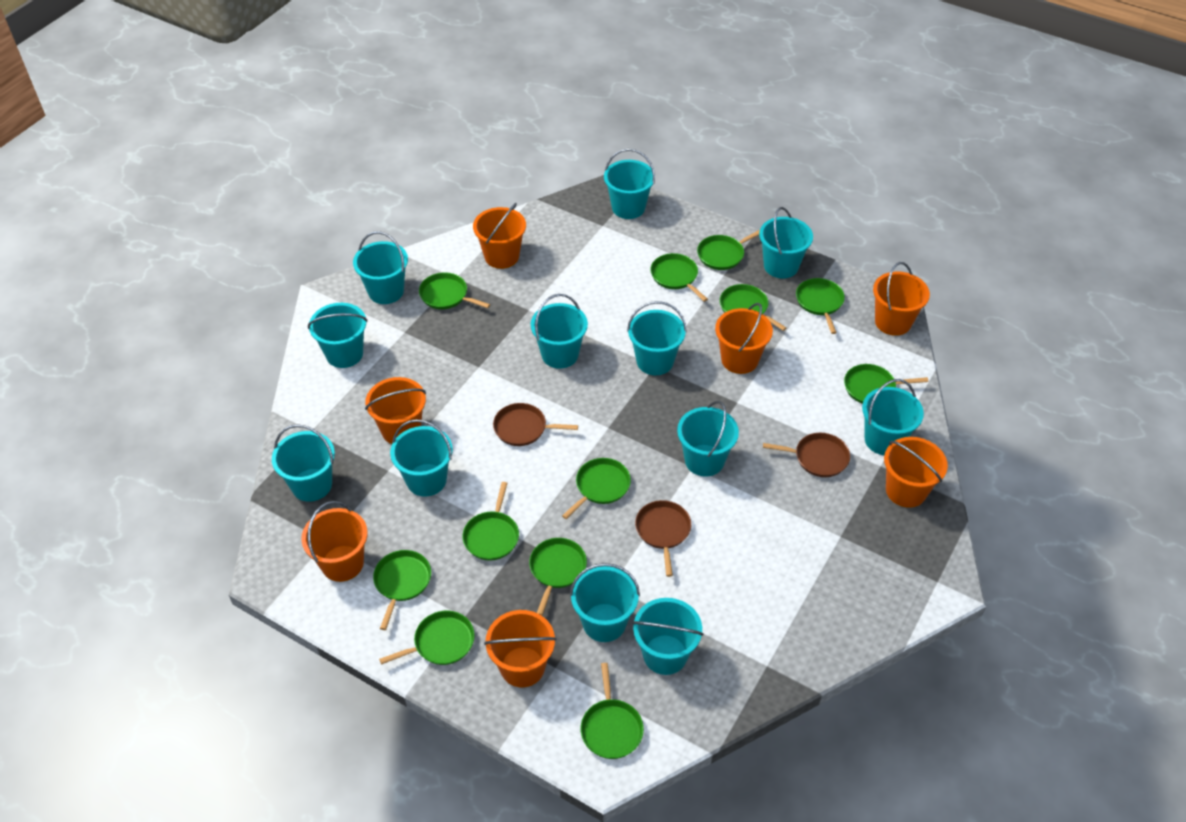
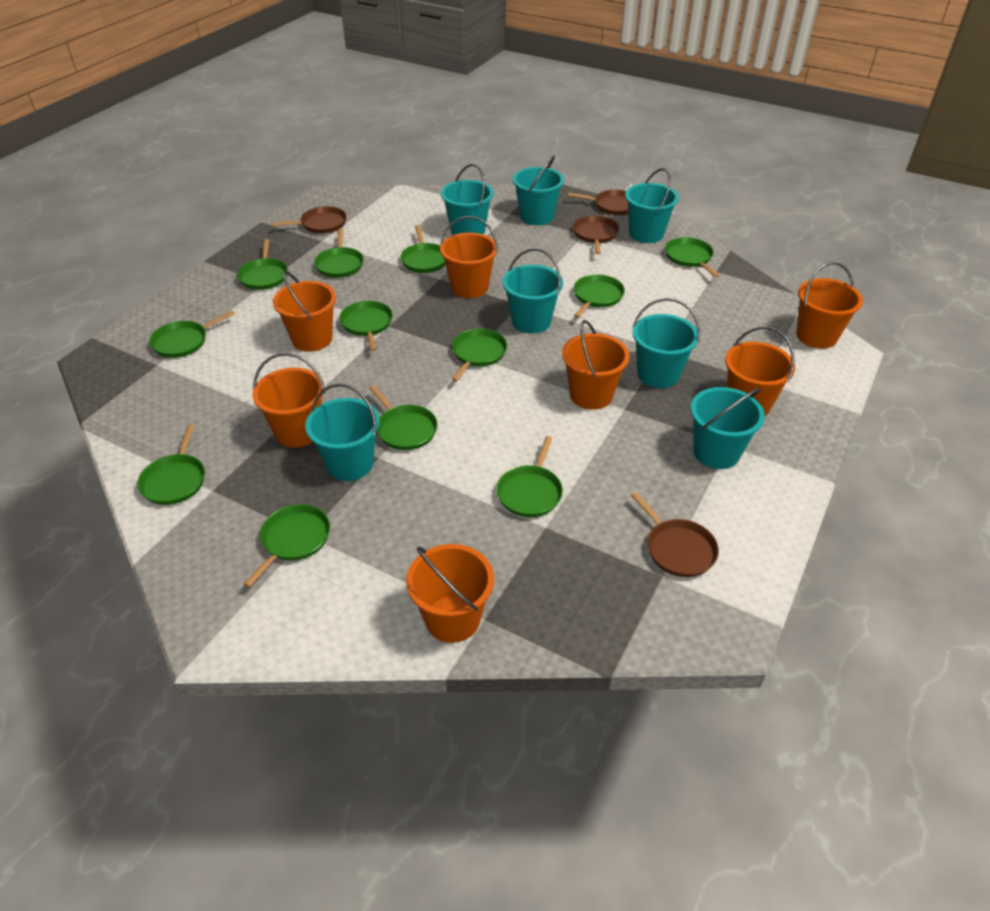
brown pan: 3 -> 4
turquoise bucket: 12 -> 7

